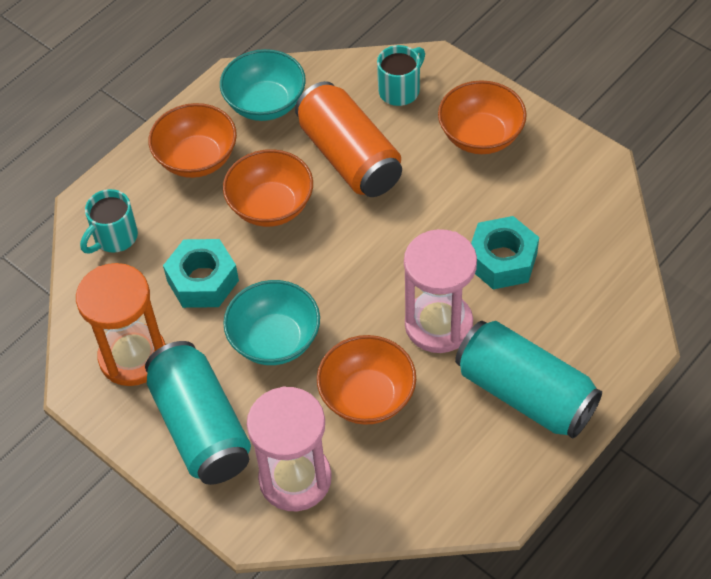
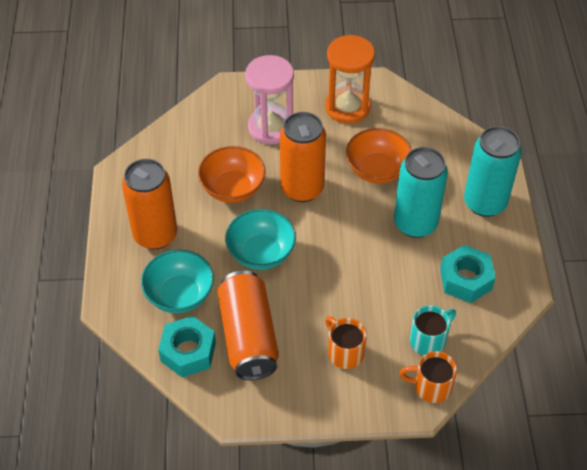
orange bowl: 4 -> 2
orange can: 1 -> 3
orange mug: 0 -> 2
pink hourglass: 2 -> 1
turquoise mug: 2 -> 1

